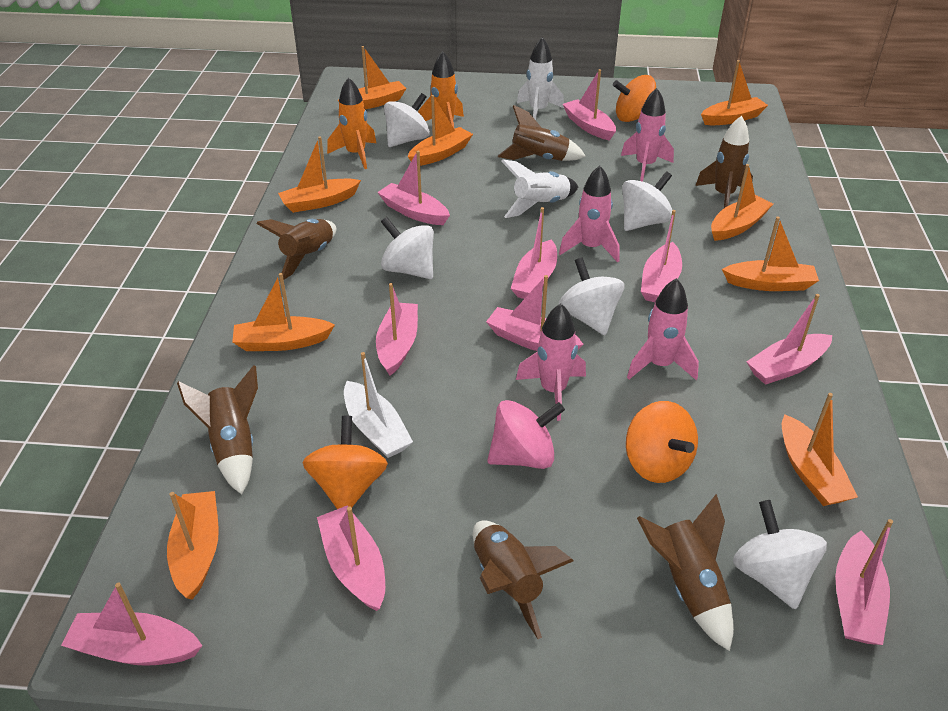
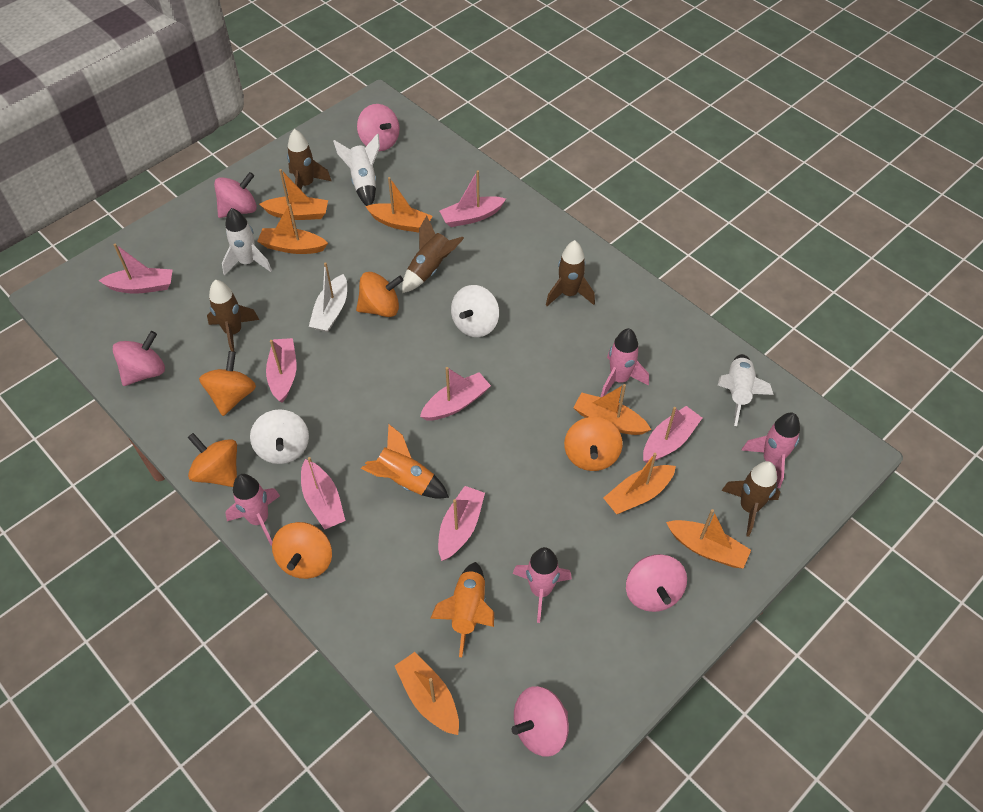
brown rocket: 6 -> 5
orange boat: 9 -> 7
orange spinning top: 3 -> 5
pink boat: 10 -> 7
pink spinning top: 1 -> 5
white rocket: 2 -> 3
white spinning top: 5 -> 2

